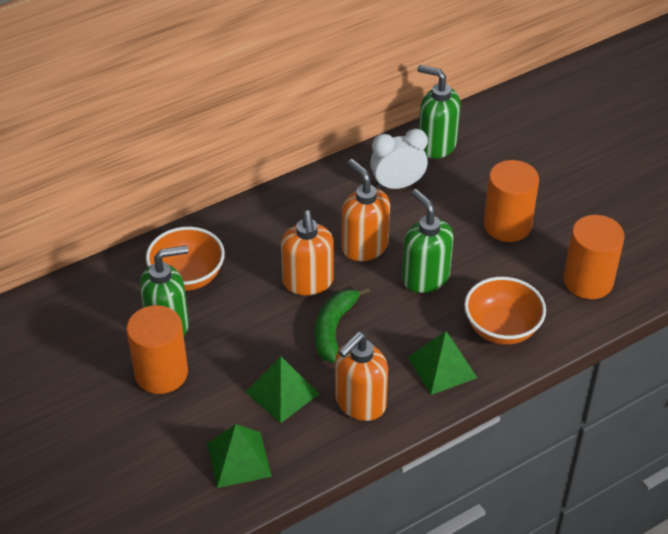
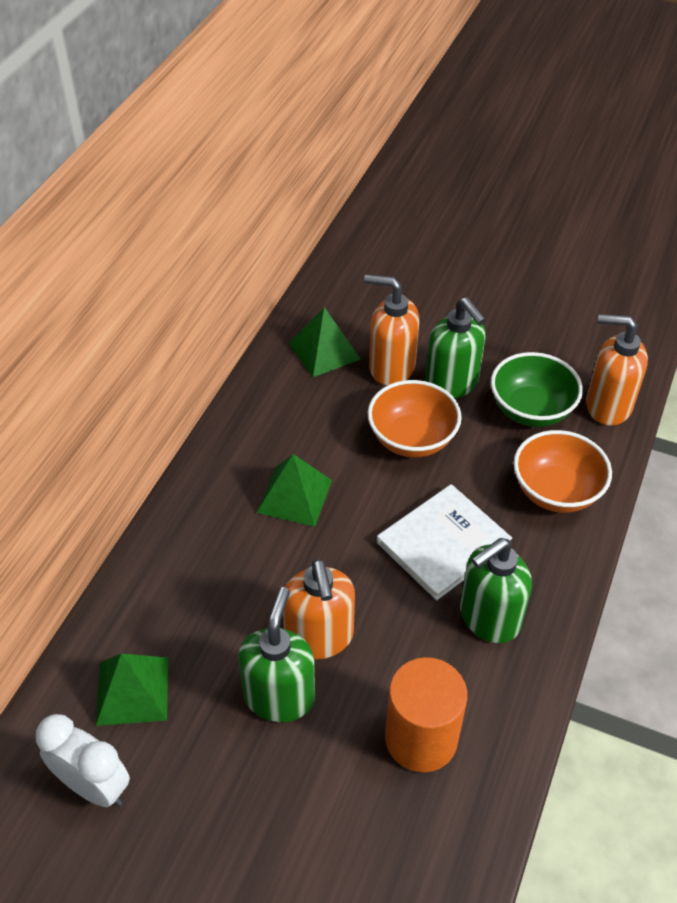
green banana: 1 -> 0
green bowl: 0 -> 1
orange cylinder: 3 -> 1
white book: 0 -> 1

